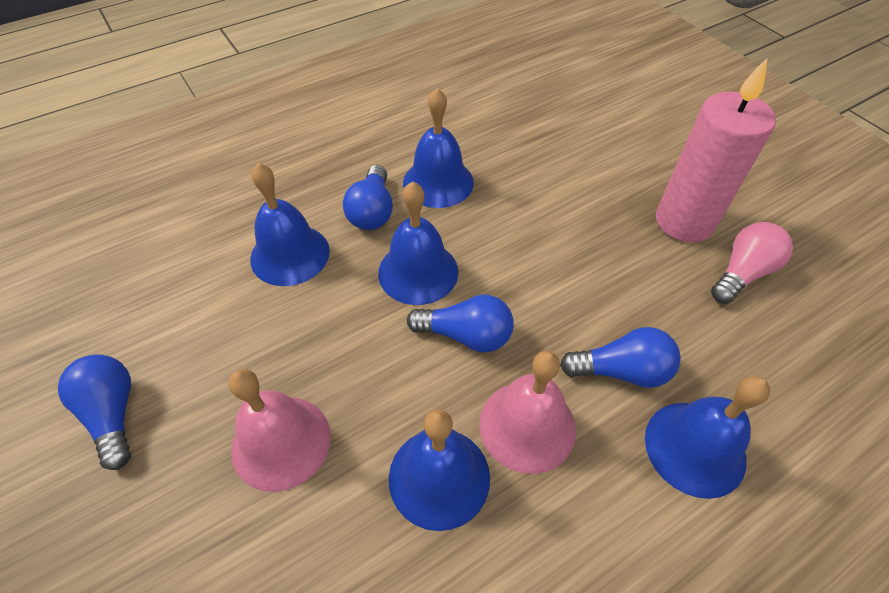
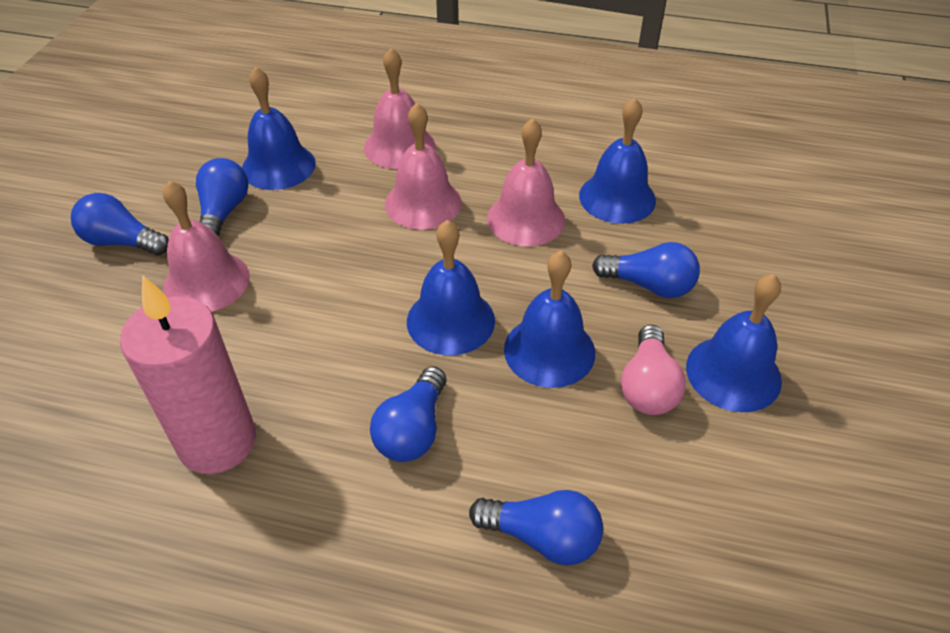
blue light bulb: 4 -> 5
pink bell: 2 -> 4

